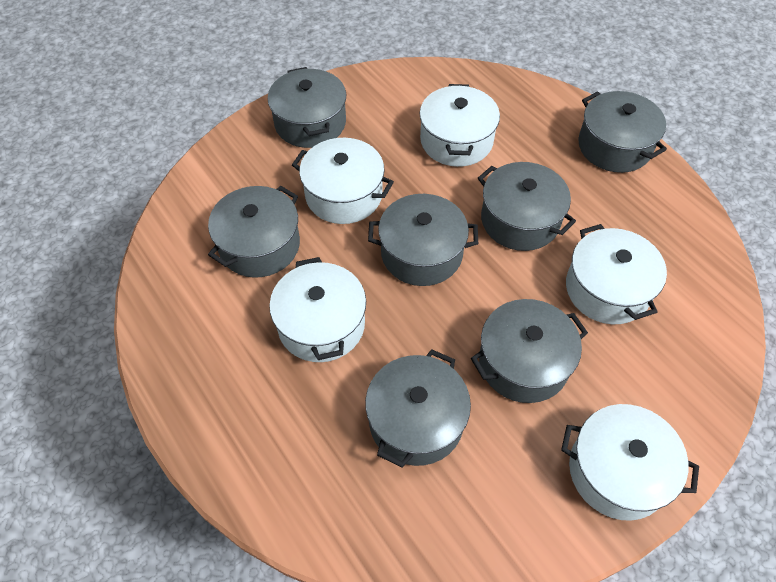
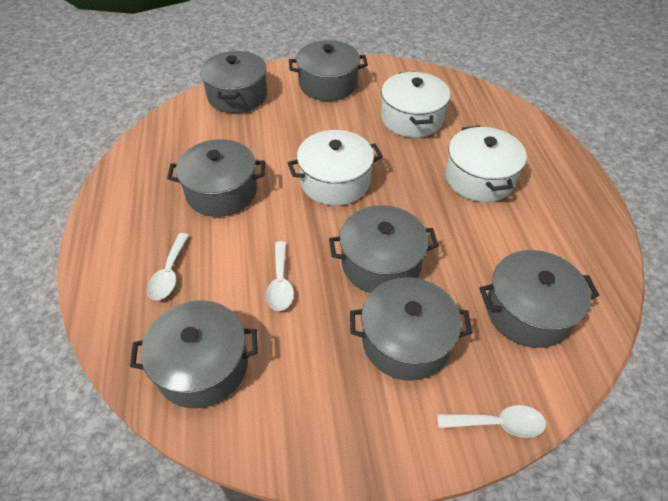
white pot: 5 -> 3
white spoon: 0 -> 3

